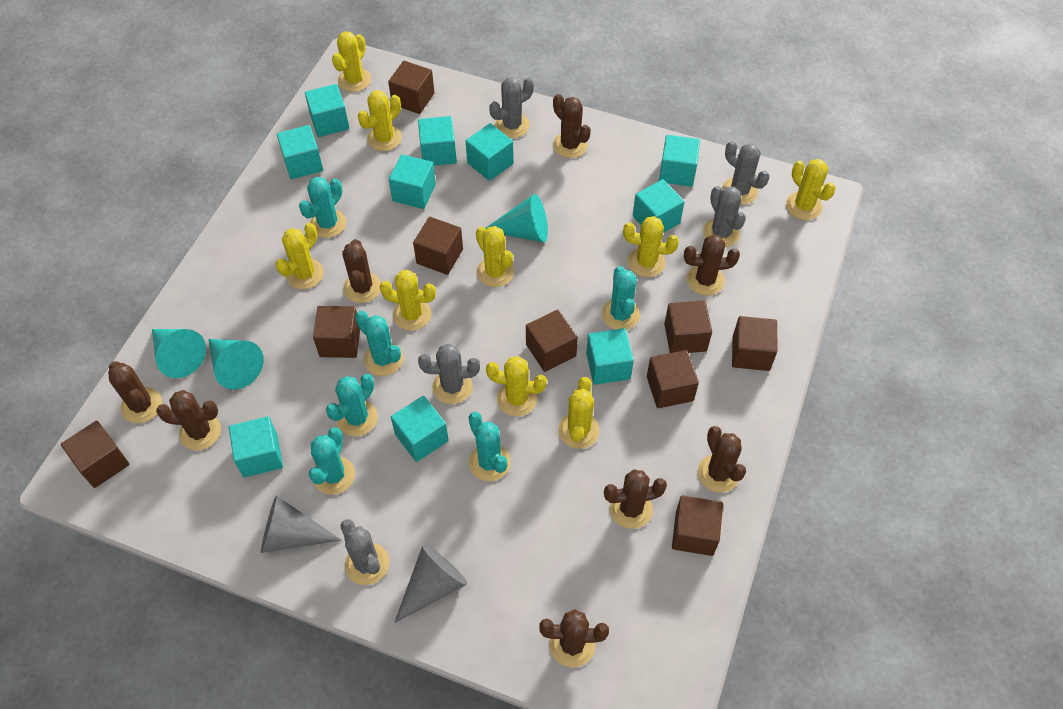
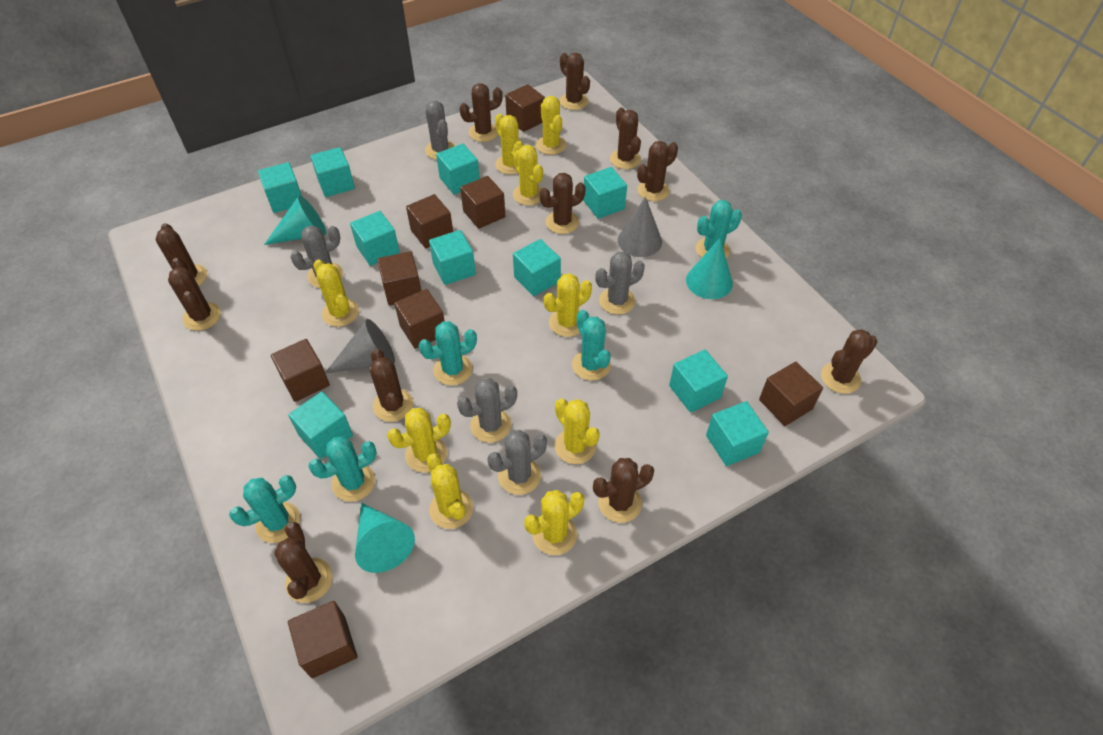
brown cactus: 8 -> 11
brown cube: 9 -> 8
turquoise cactus: 6 -> 5

